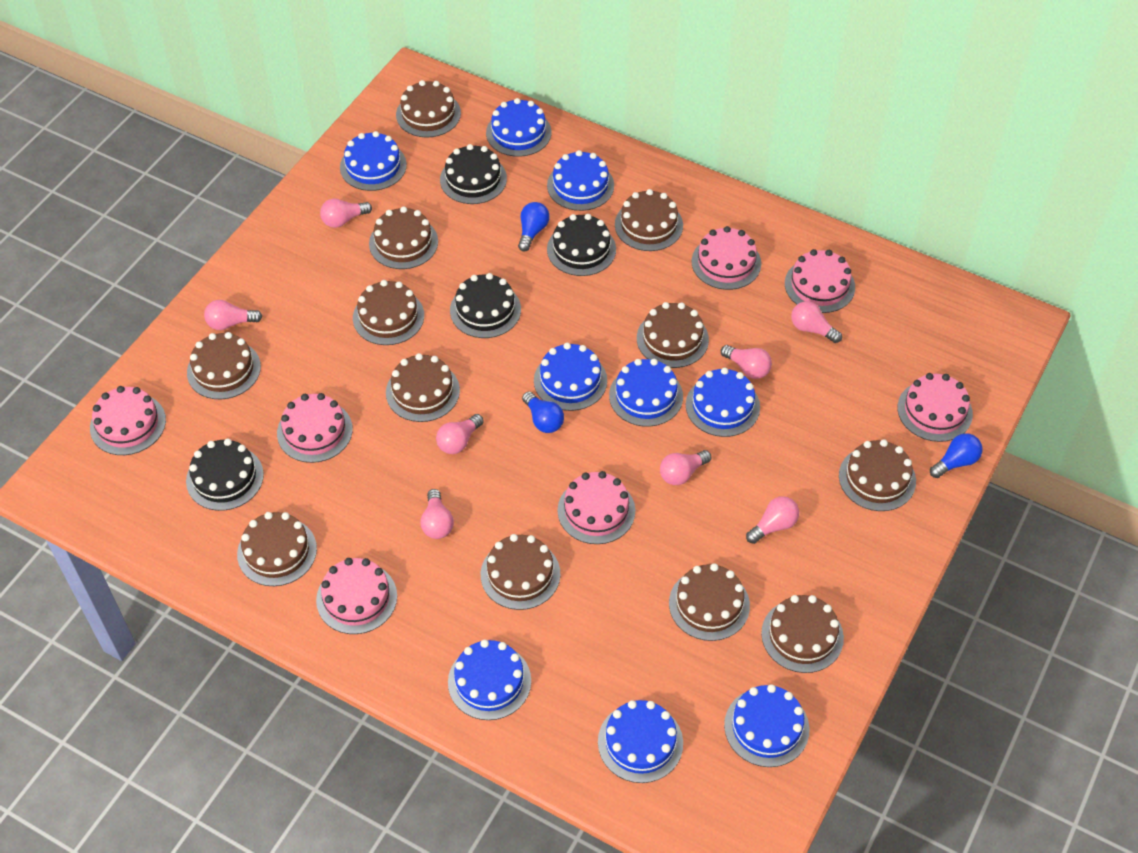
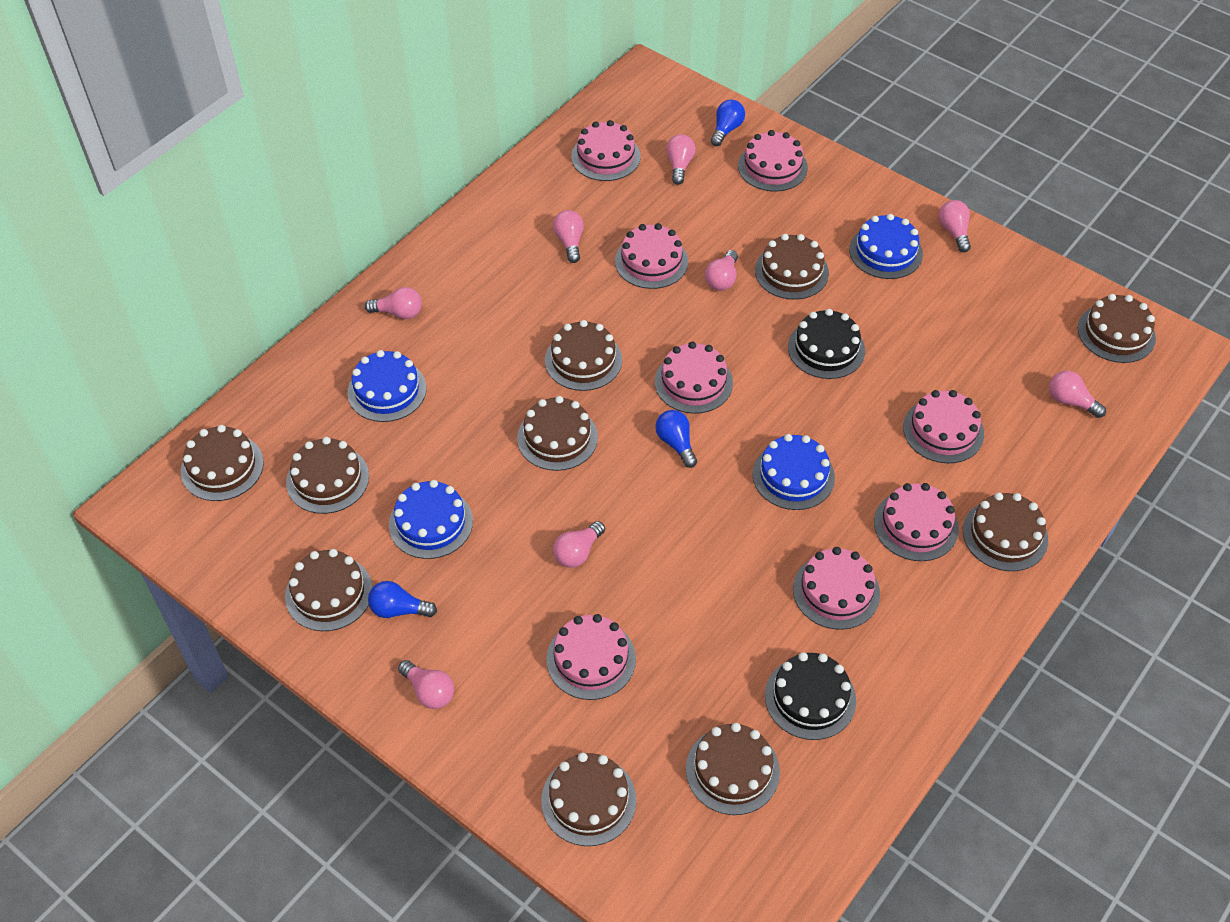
black cake: 4 -> 2
blue cake: 9 -> 4
brown cake: 12 -> 10
pink cake: 7 -> 8

